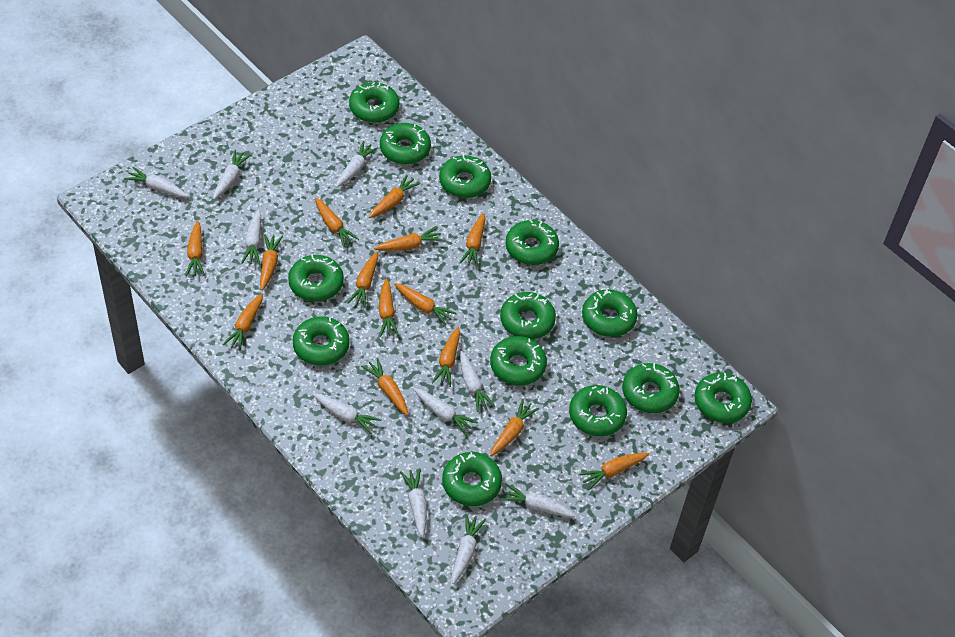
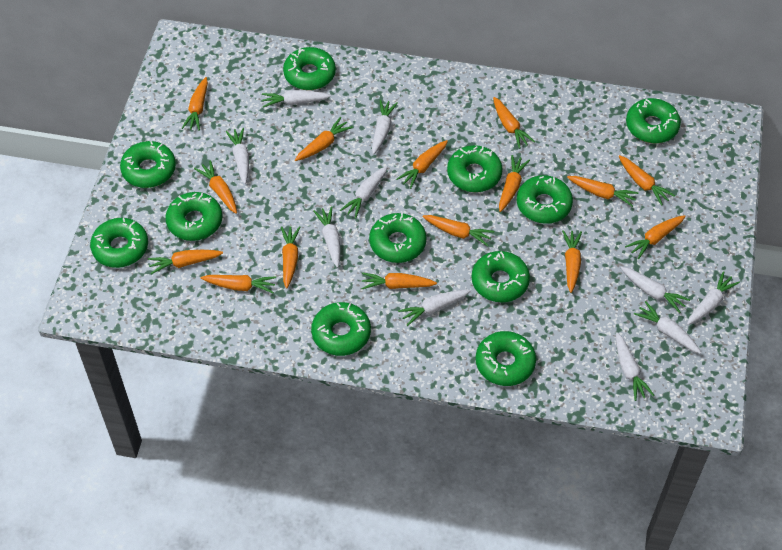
green donut: 13 -> 11
orange carrot: 14 -> 15

